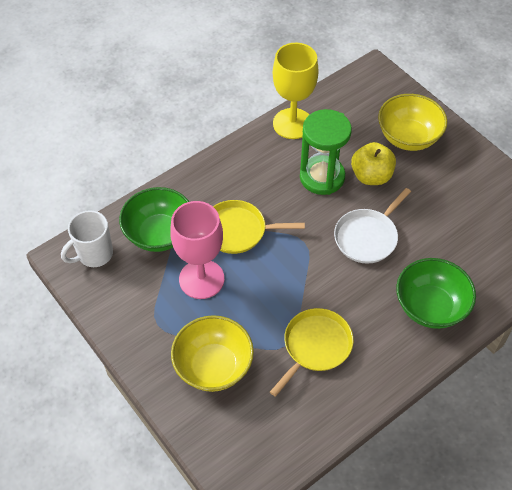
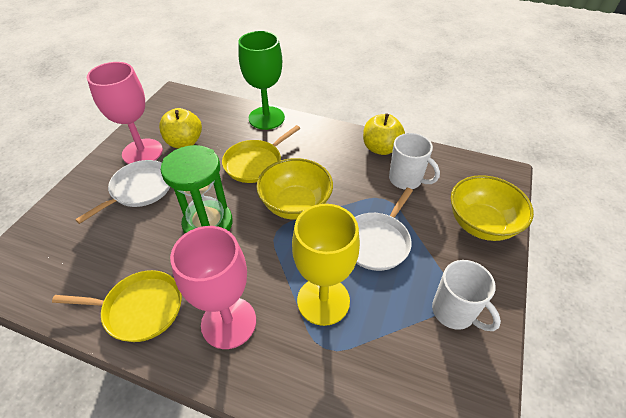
green bowl: 2 -> 0
green goblet: 0 -> 1
pink goblet: 1 -> 2
white mug: 1 -> 2
white pan: 1 -> 2
yellow apple: 1 -> 2

